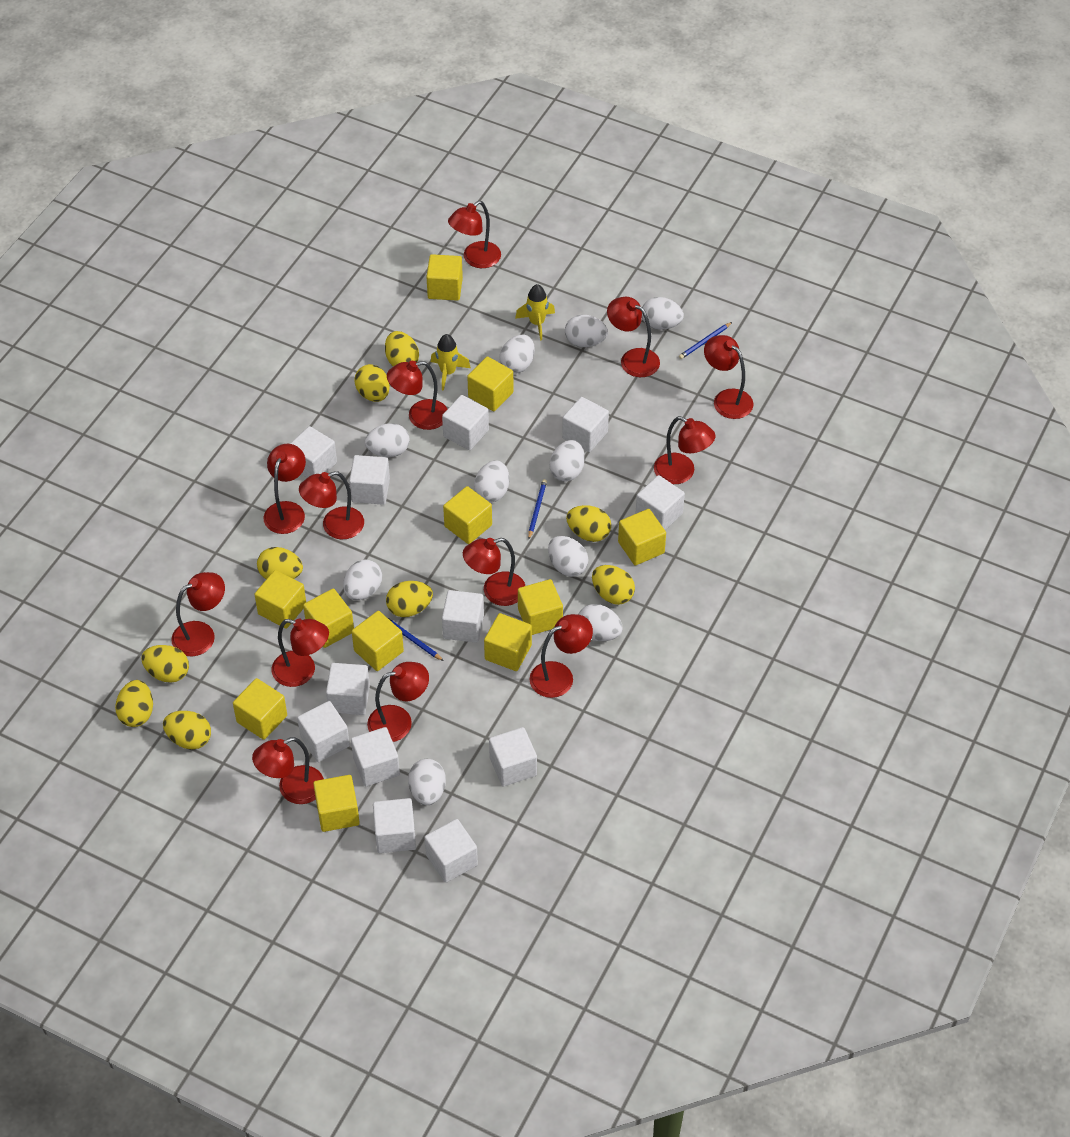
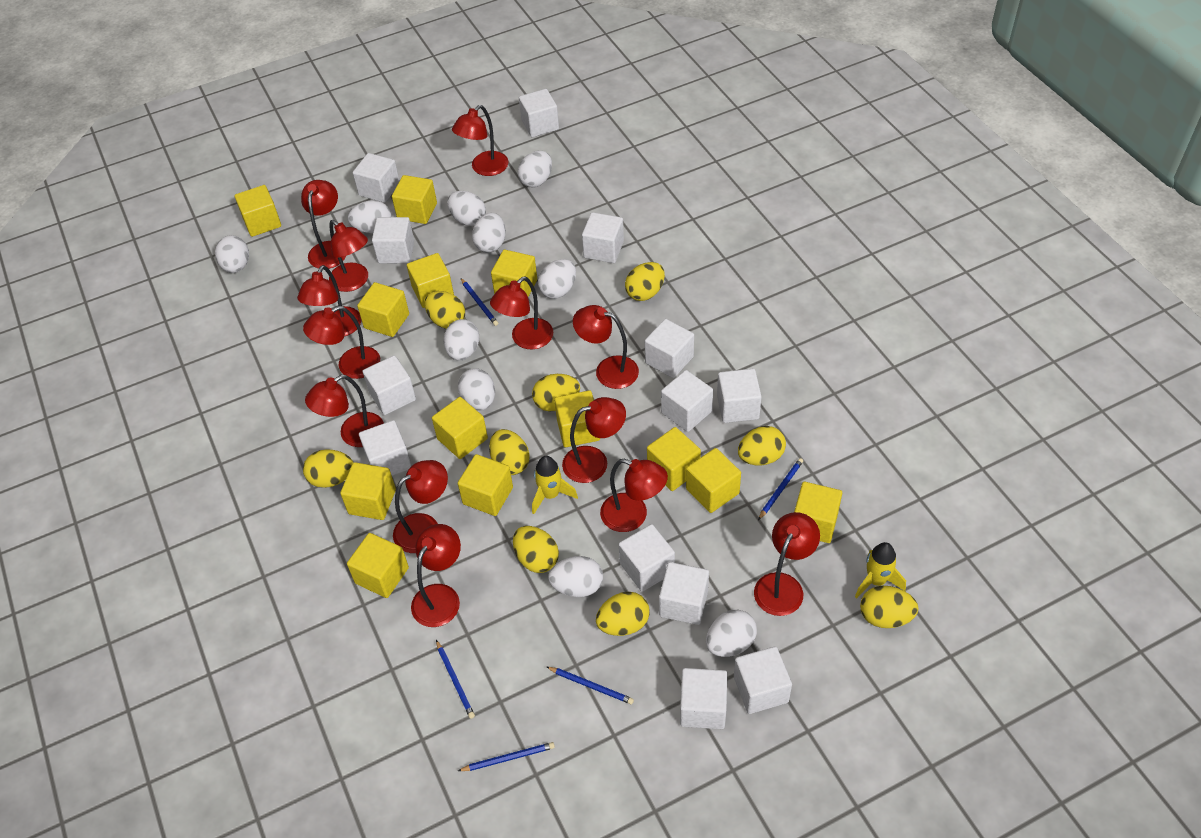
blue pencil: 3 -> 5
white cube: 12 -> 13
yellow cube: 11 -> 13

